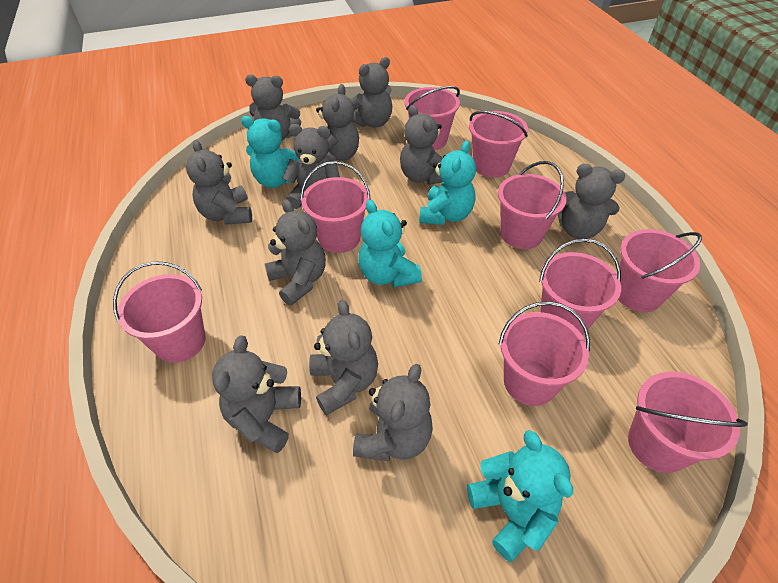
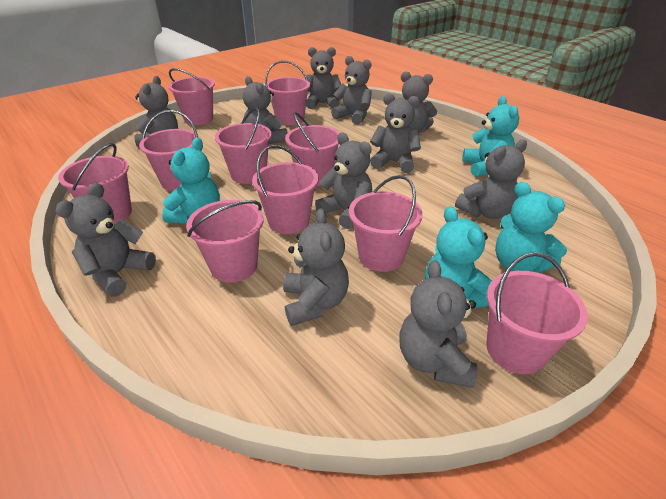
pink bucket: 9 -> 10

